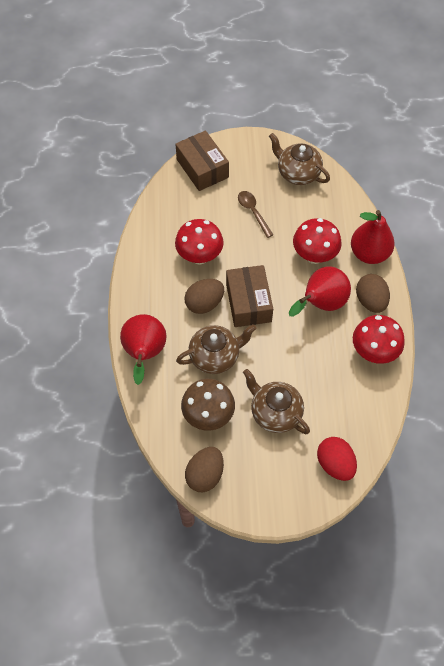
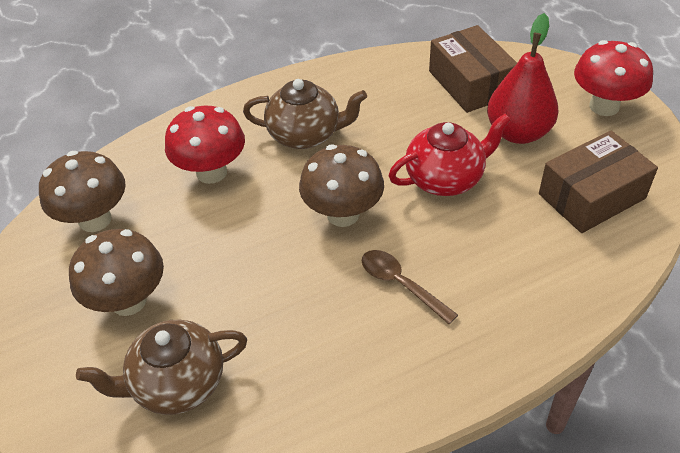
brown egg: 3 -> 0
brown mushroom: 1 -> 3
brown teapot: 3 -> 2
red egg: 1 -> 0
red mushroom: 3 -> 2
red pear: 3 -> 1
red teapot: 0 -> 1

